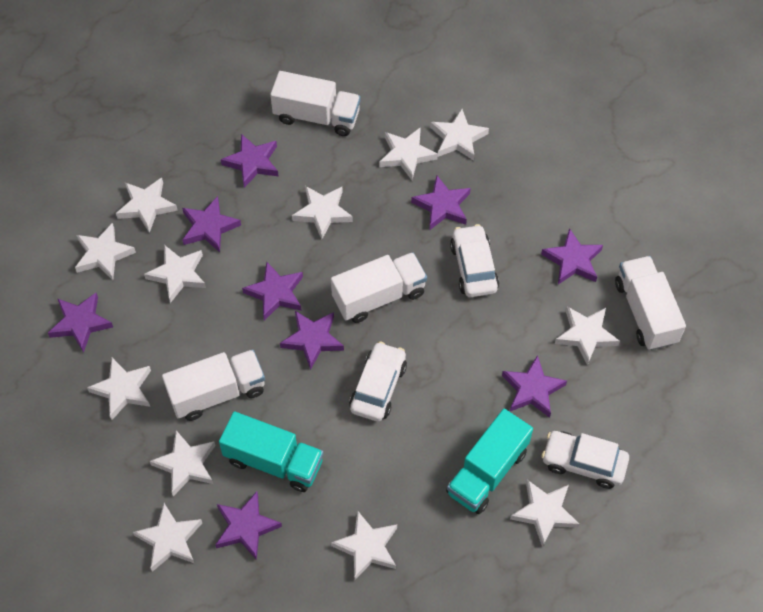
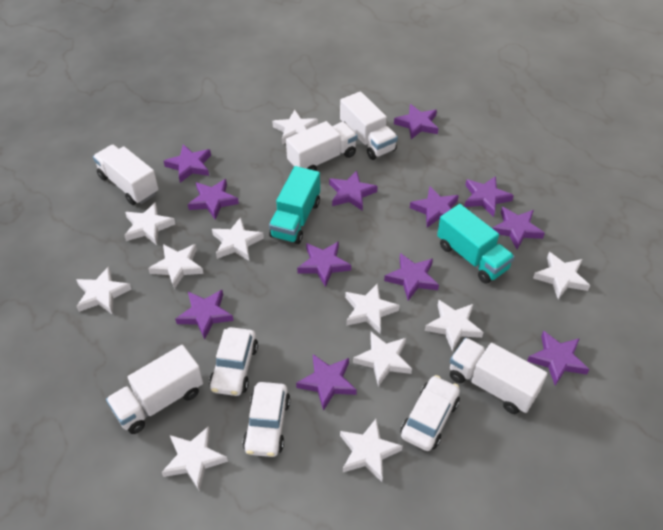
purple star: 9 -> 12
white star: 12 -> 11
white truck: 4 -> 5

